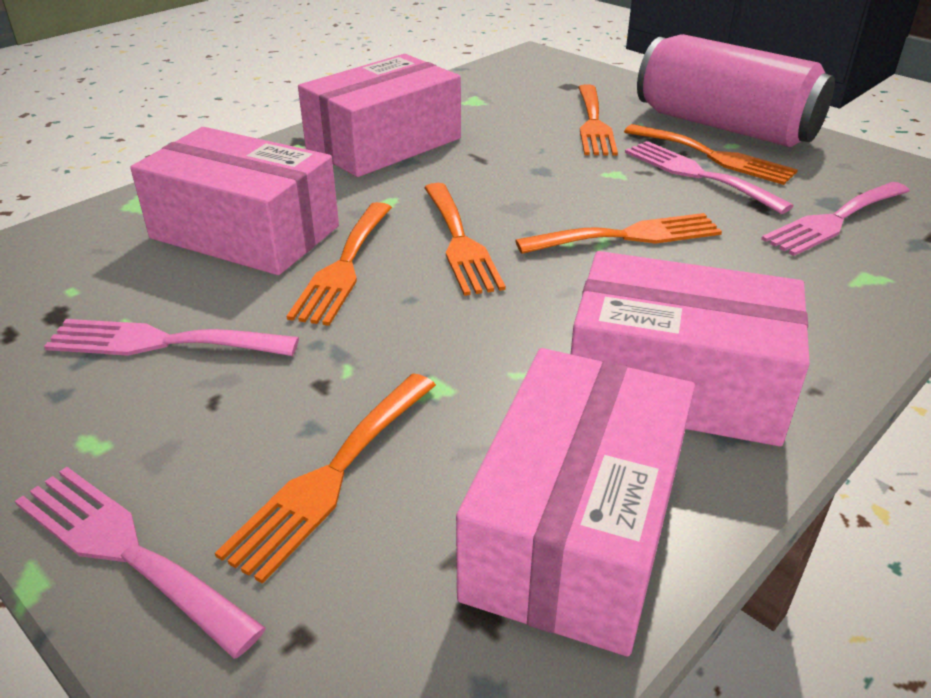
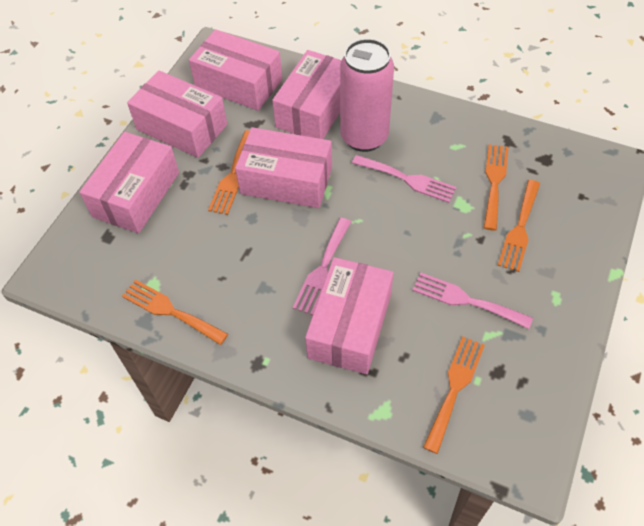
orange fork: 6 -> 5
pink box: 4 -> 6
pink fork: 4 -> 3

